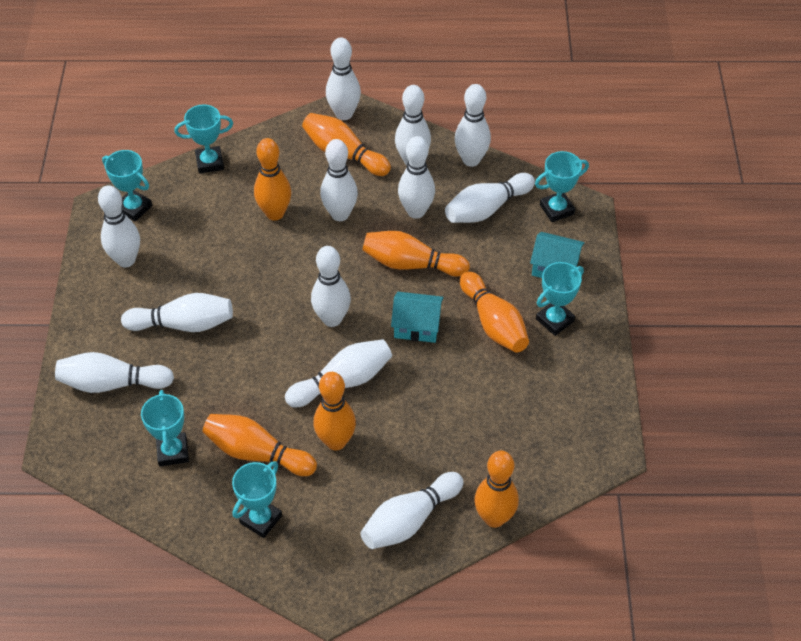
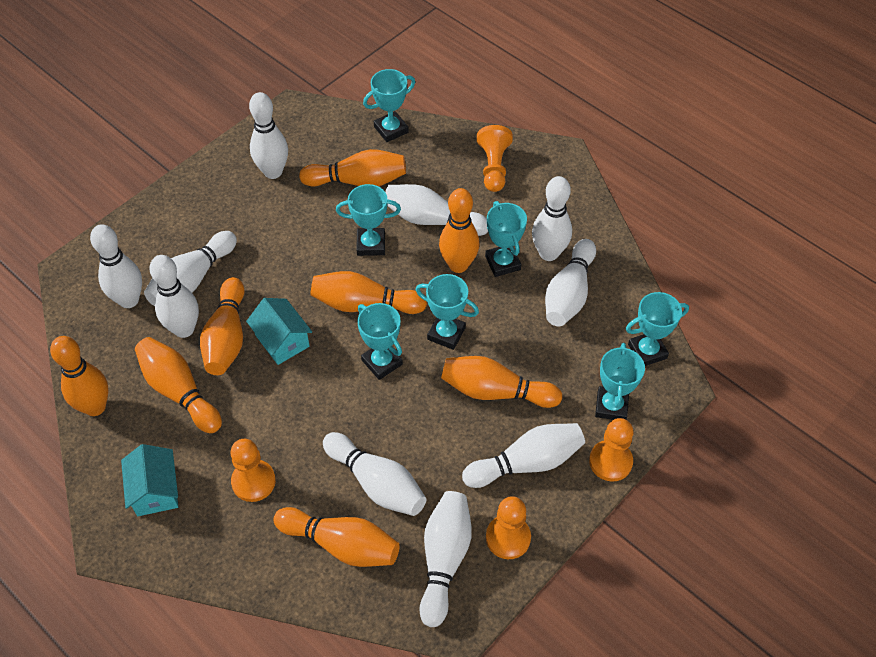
orange bowling pin: 7 -> 8
orange pawn: 0 -> 4
turquoise trophy: 6 -> 7
white bowling pin: 12 -> 10

